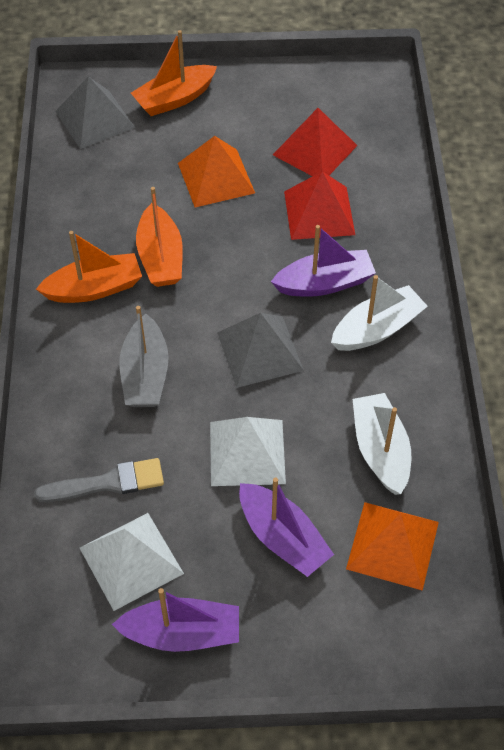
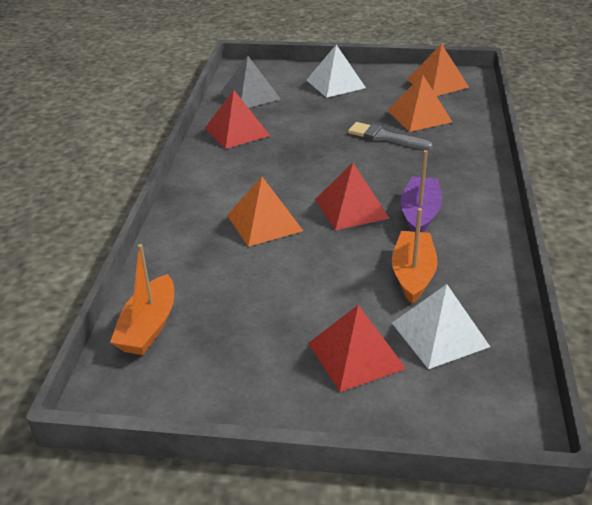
grey boat: 1 -> 0
grey pyramid: 2 -> 1
orange boat: 3 -> 2
orange pyramid: 2 -> 3
purple boat: 3 -> 1
red pyramid: 2 -> 3
white boat: 2 -> 0

